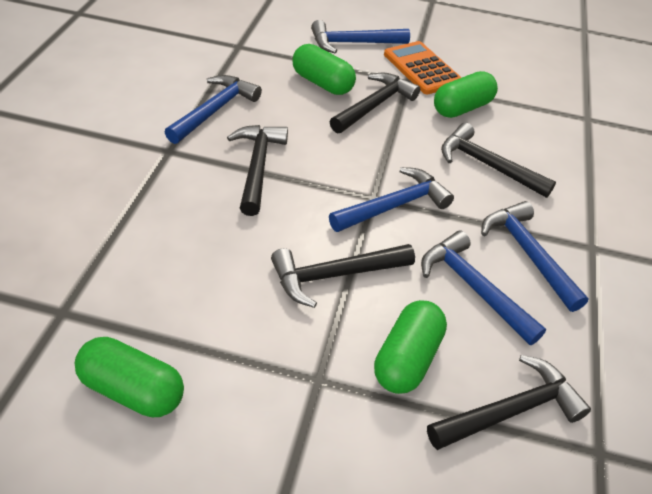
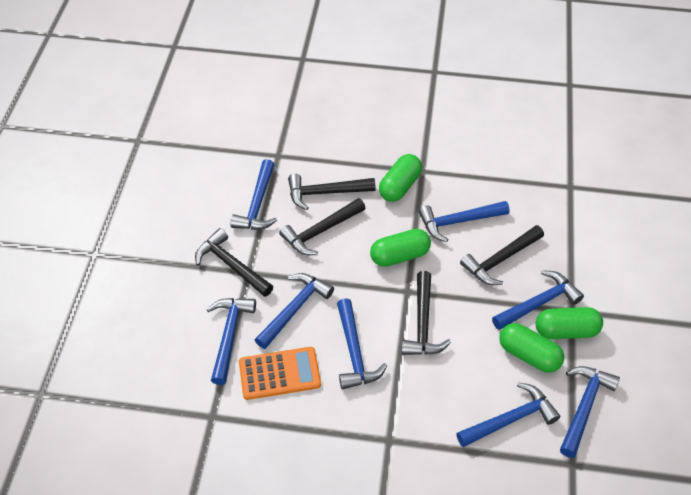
blue hammer: 5 -> 8

